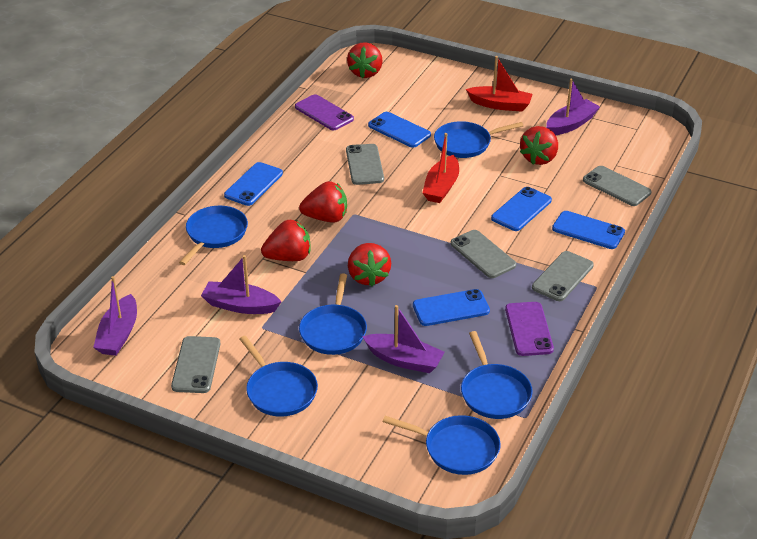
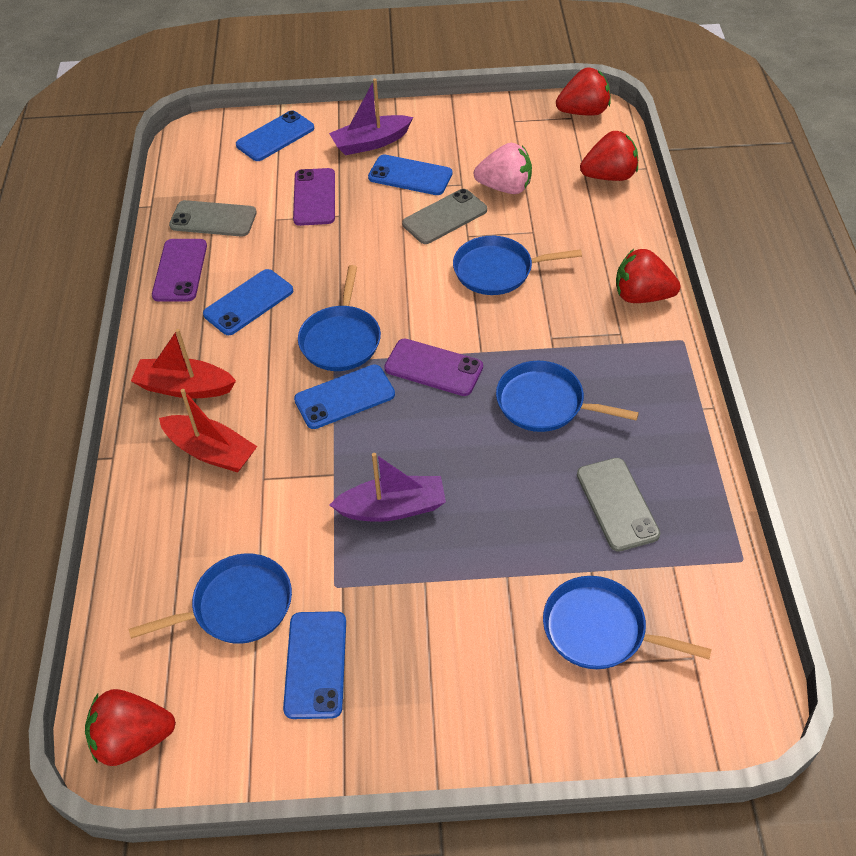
blue pan: 6 -> 5
grey phone: 5 -> 3
pink strawberry: 0 -> 1
purple boat: 4 -> 2
purple phone: 2 -> 3
red strawberry: 5 -> 4

